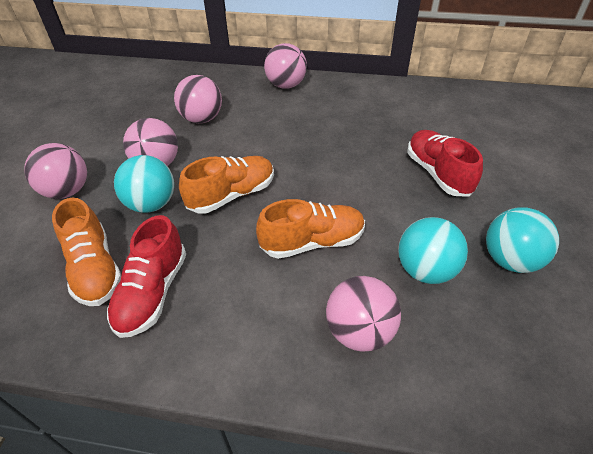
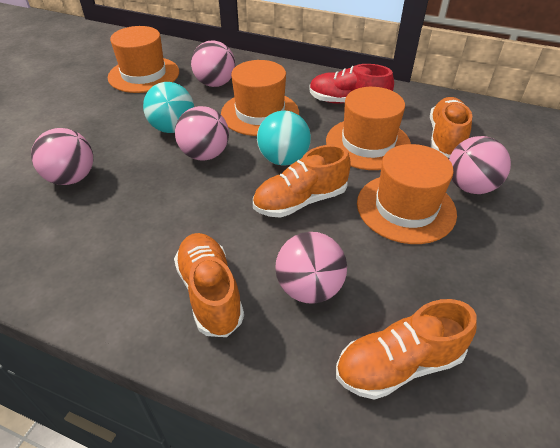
orange hat: 0 -> 4
orange shoe: 3 -> 4
red shoe: 2 -> 1
turquoise ball: 3 -> 2

